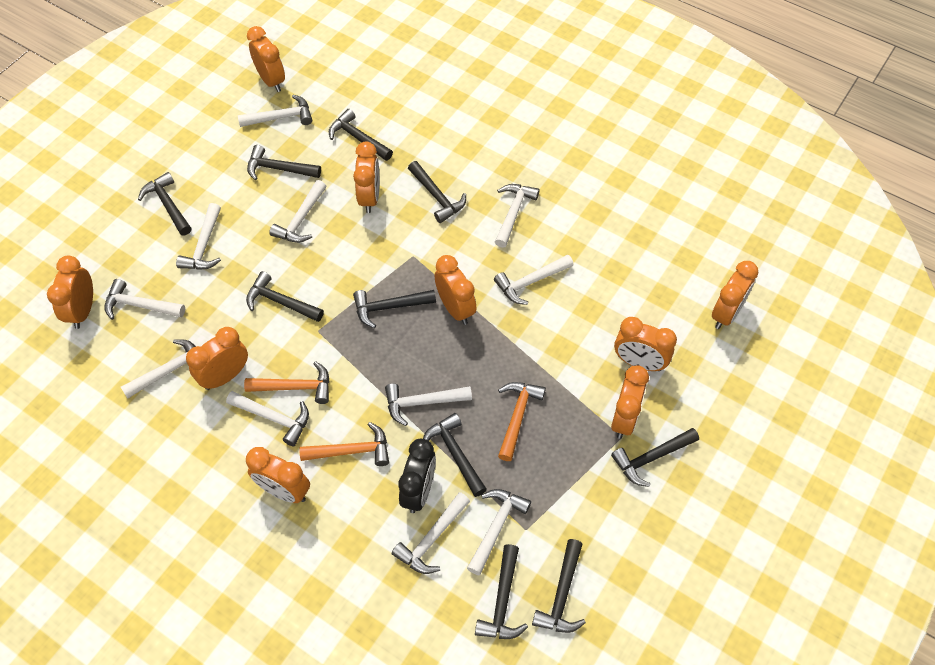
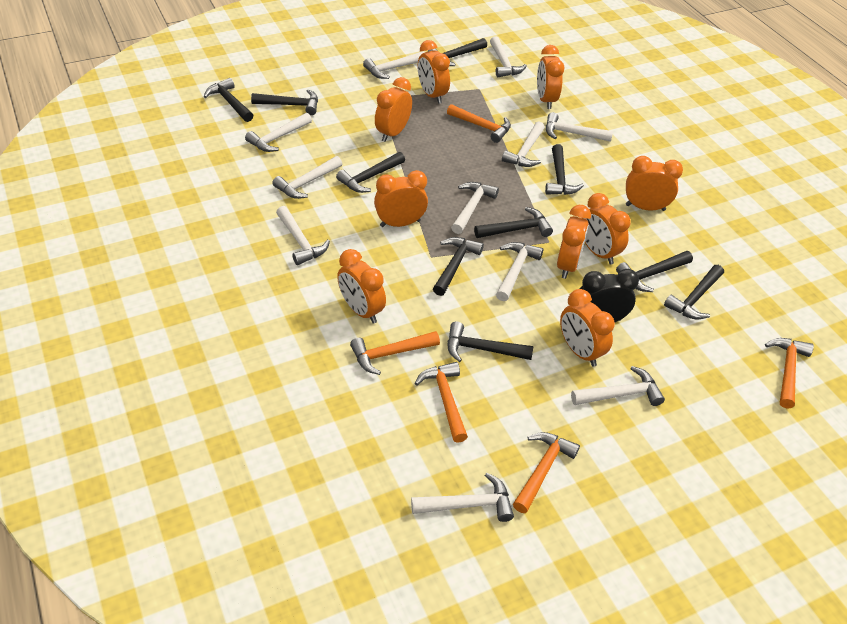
orange hammer: 3 -> 5

